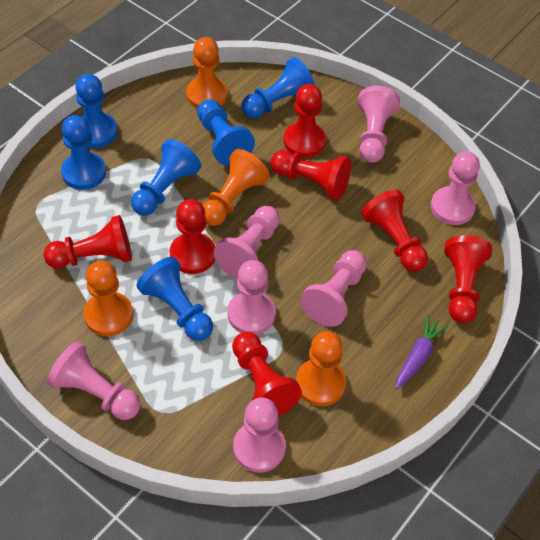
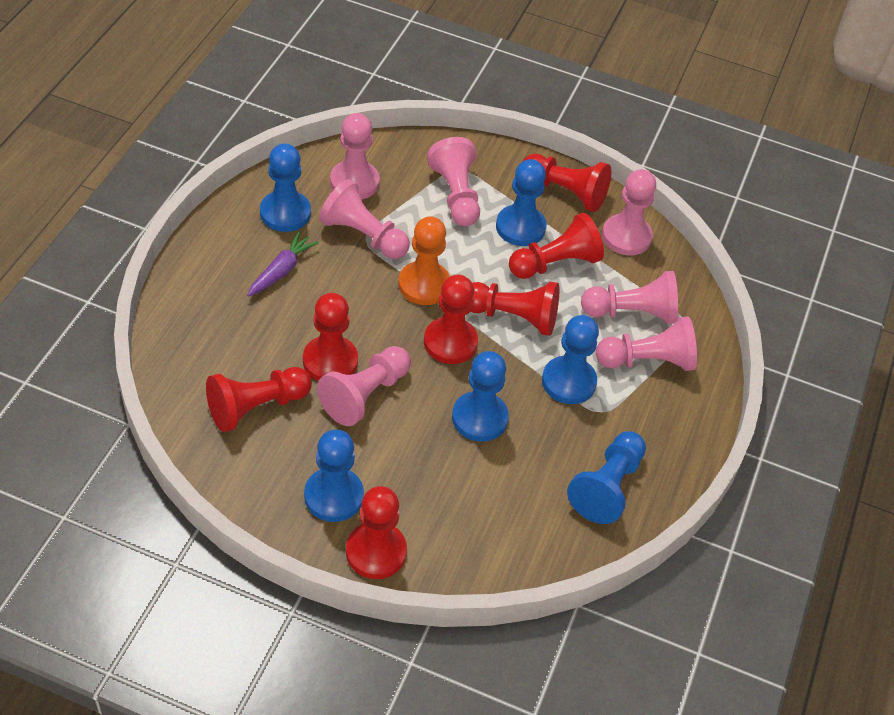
orange pawn: 4 -> 1

